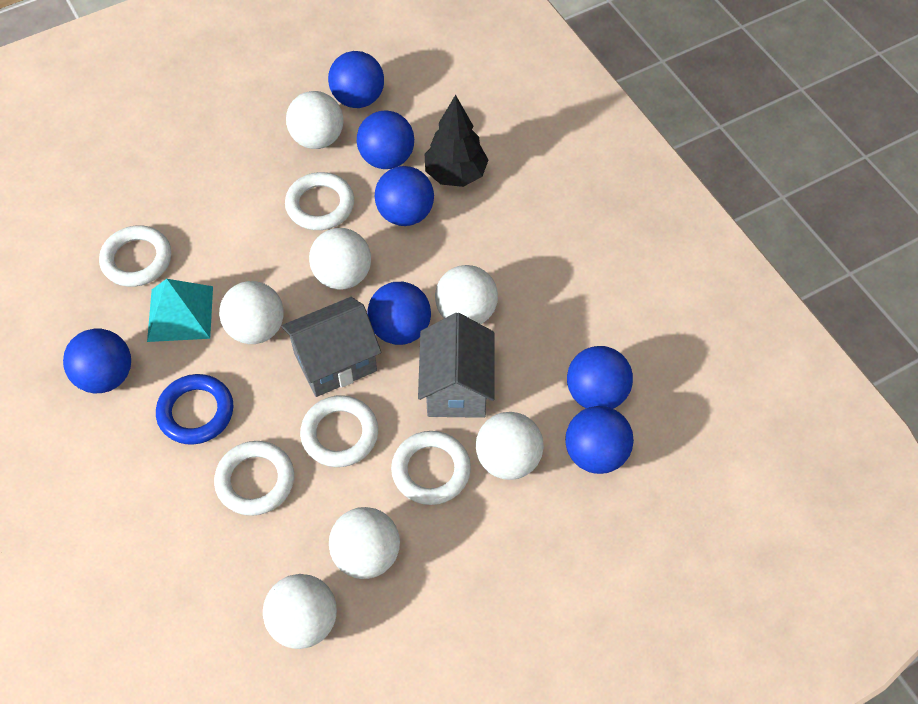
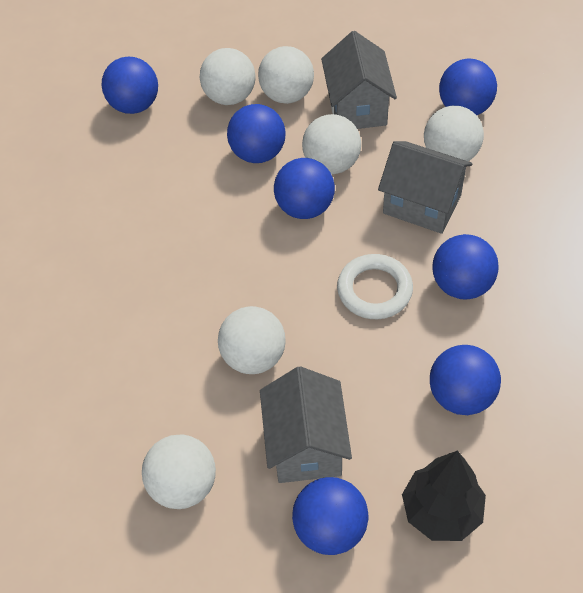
blue ring: 1 -> 0
grey house: 2 -> 3
turquoise pyramid: 1 -> 0
white ball: 7 -> 6
white ring: 5 -> 1

